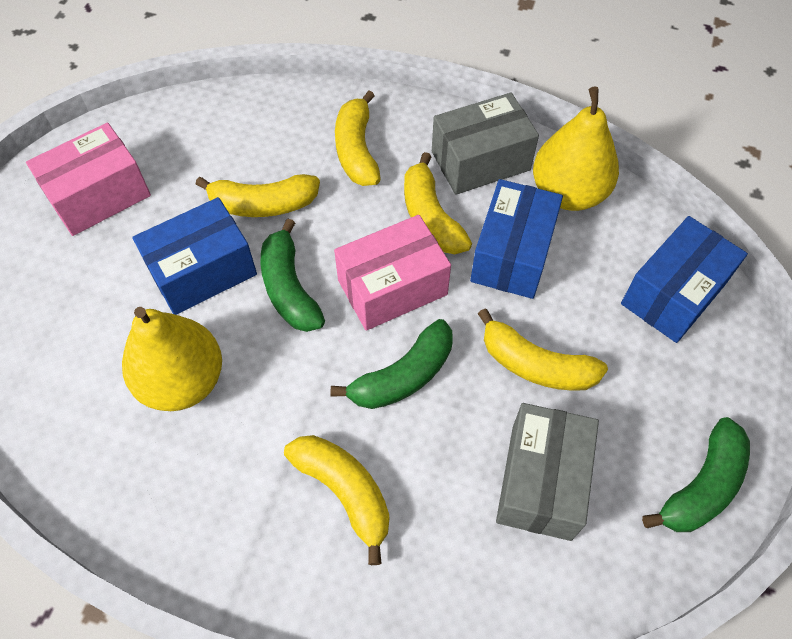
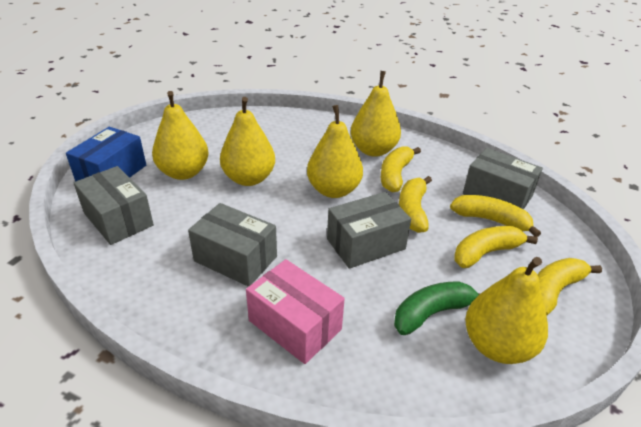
blue box: 3 -> 1
green banana: 3 -> 1
grey box: 2 -> 4
pink box: 2 -> 1
yellow pear: 2 -> 5

